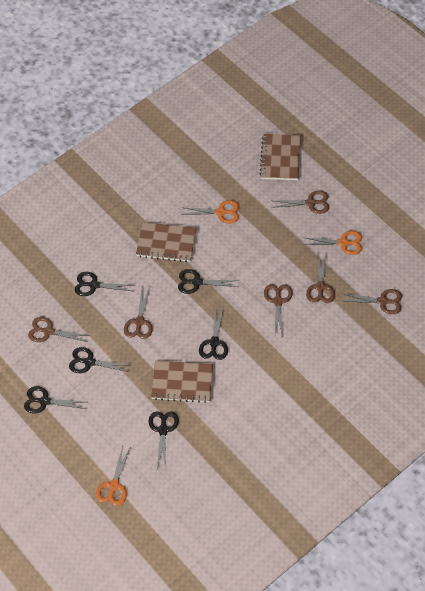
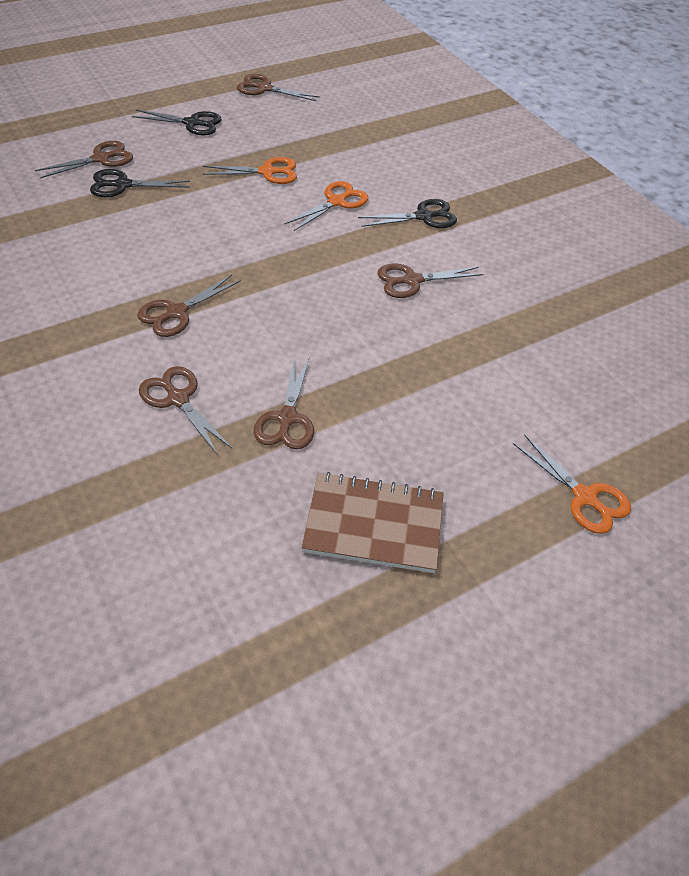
black scissors: 6 -> 3
brown notebook: 3 -> 1

